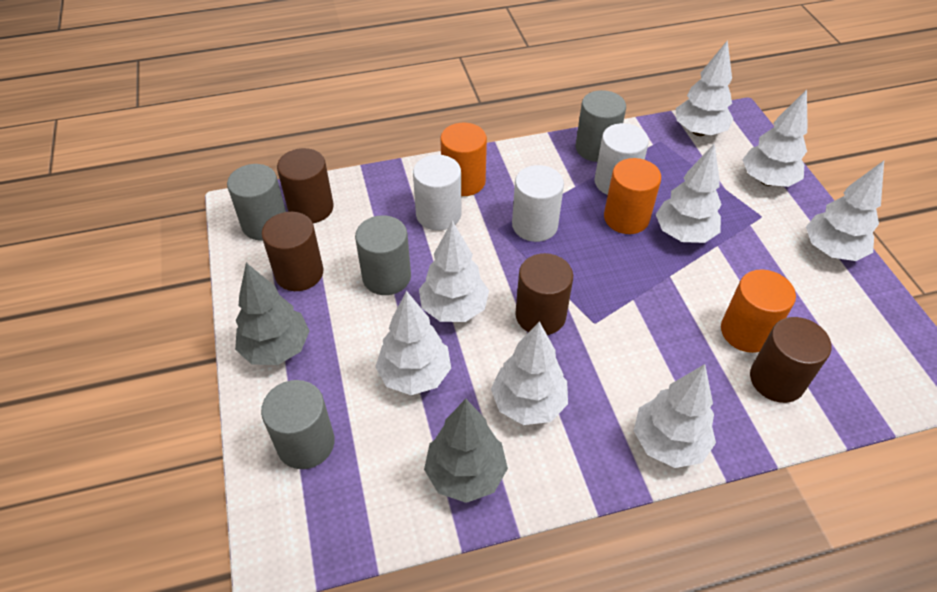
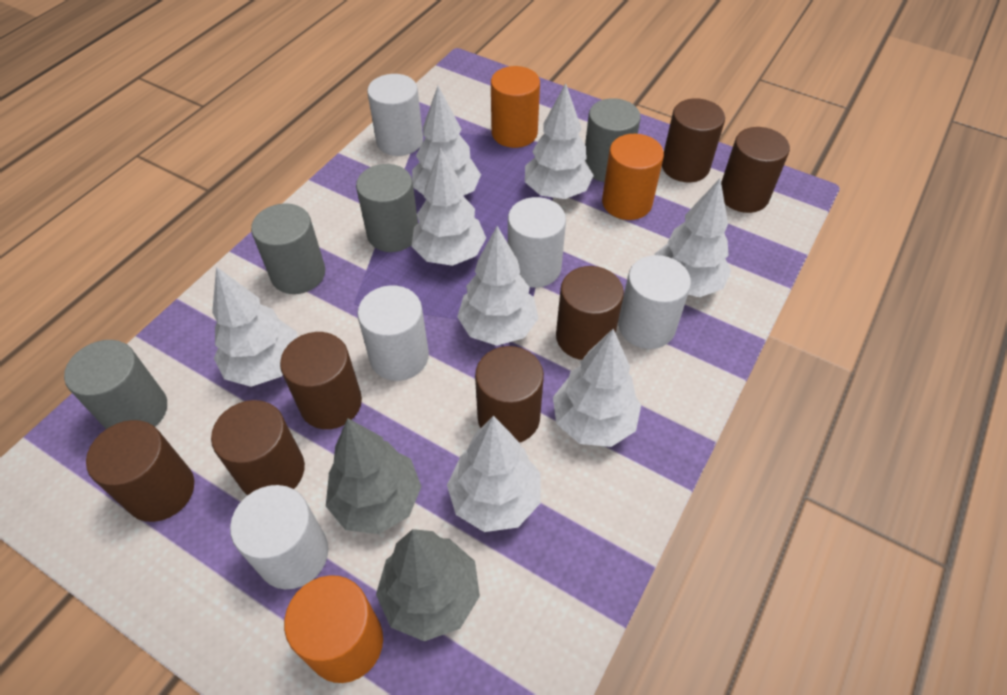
brown cylinder: 4 -> 7
white cylinder: 3 -> 5

